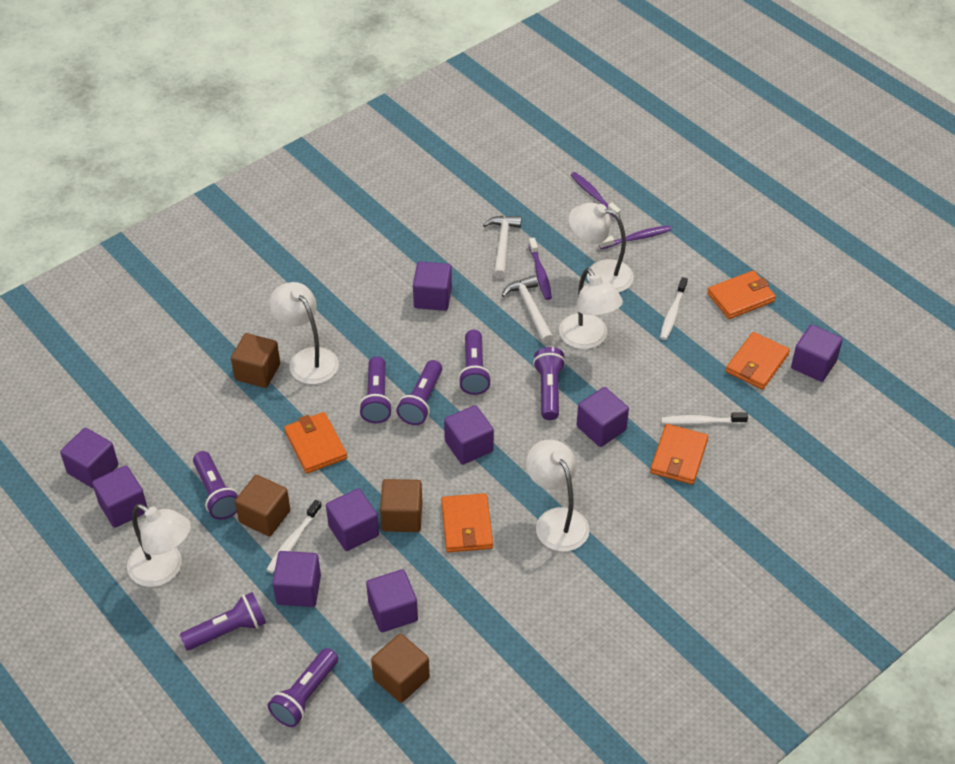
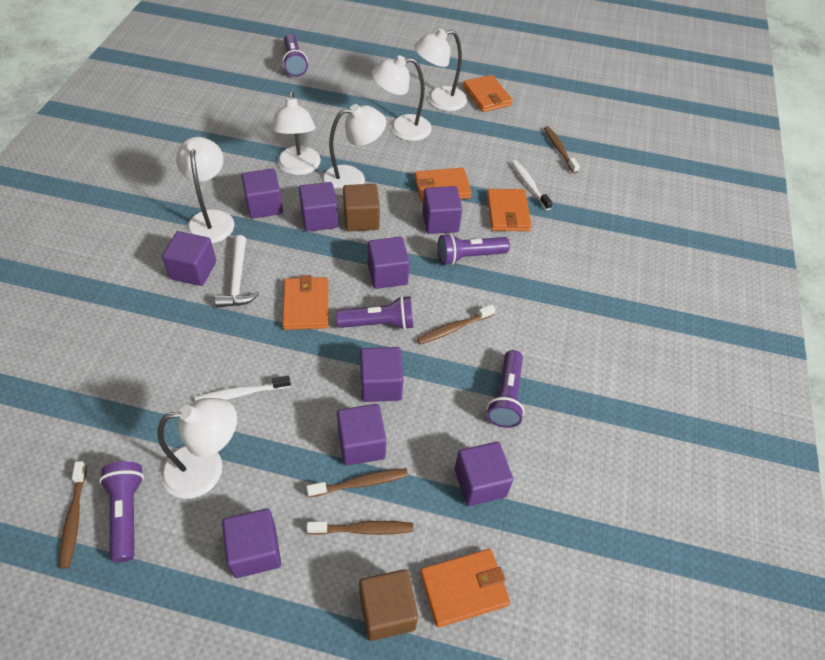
brown cube: 4 -> 2
brown toothbrush: 0 -> 5
purple flashlight: 7 -> 5
purple toothbrush: 3 -> 0
white hammer: 2 -> 1
white lamp: 5 -> 6
white toothbrush: 3 -> 2

